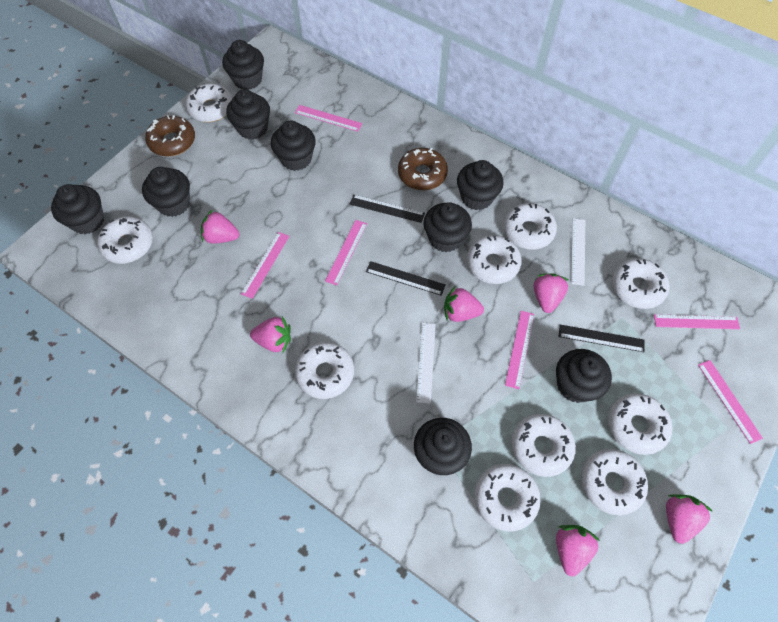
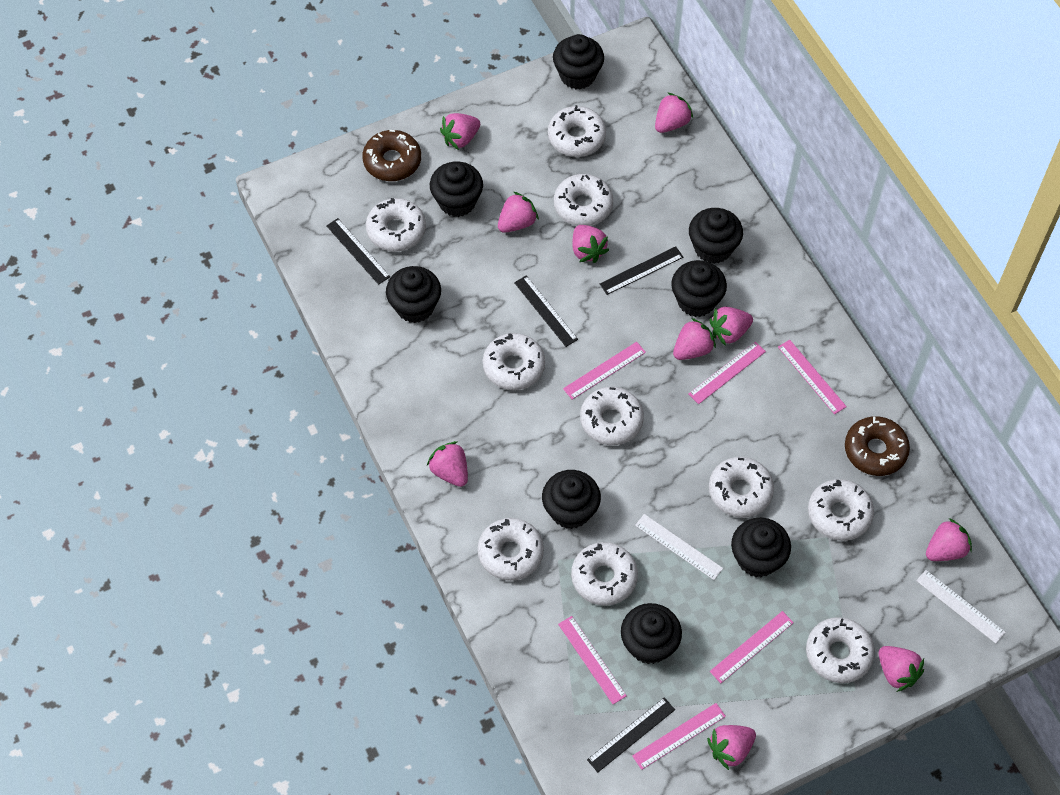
black cupcake: 9 -> 8
black ruler: 3 -> 4
pink strawberry: 6 -> 10

